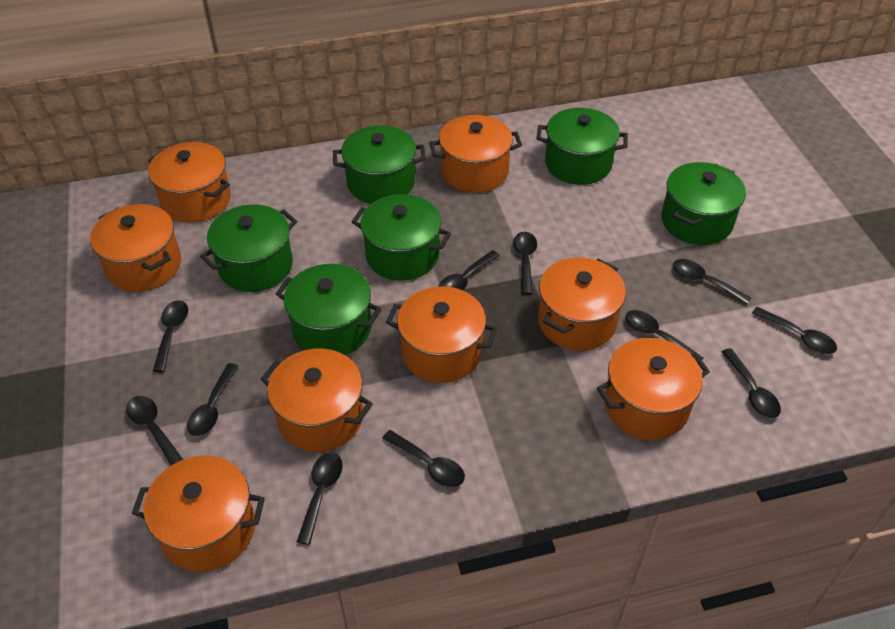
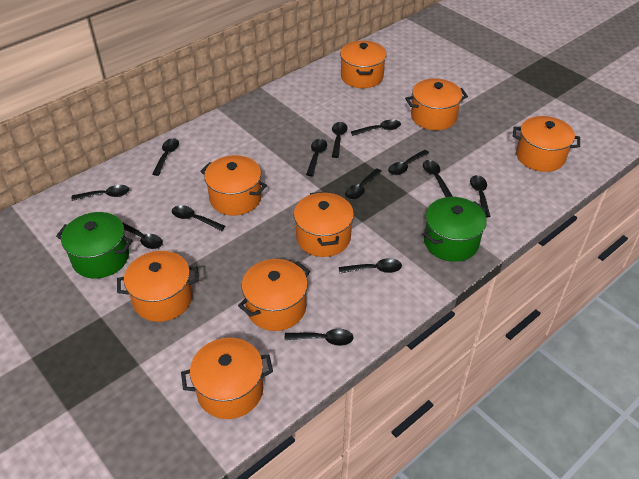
black spoon: 11 -> 13
green pot: 6 -> 2

